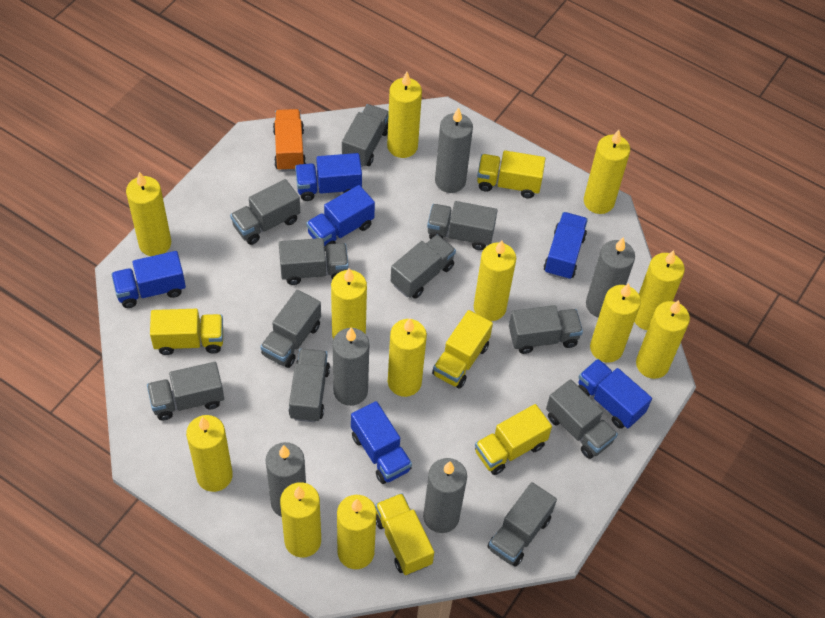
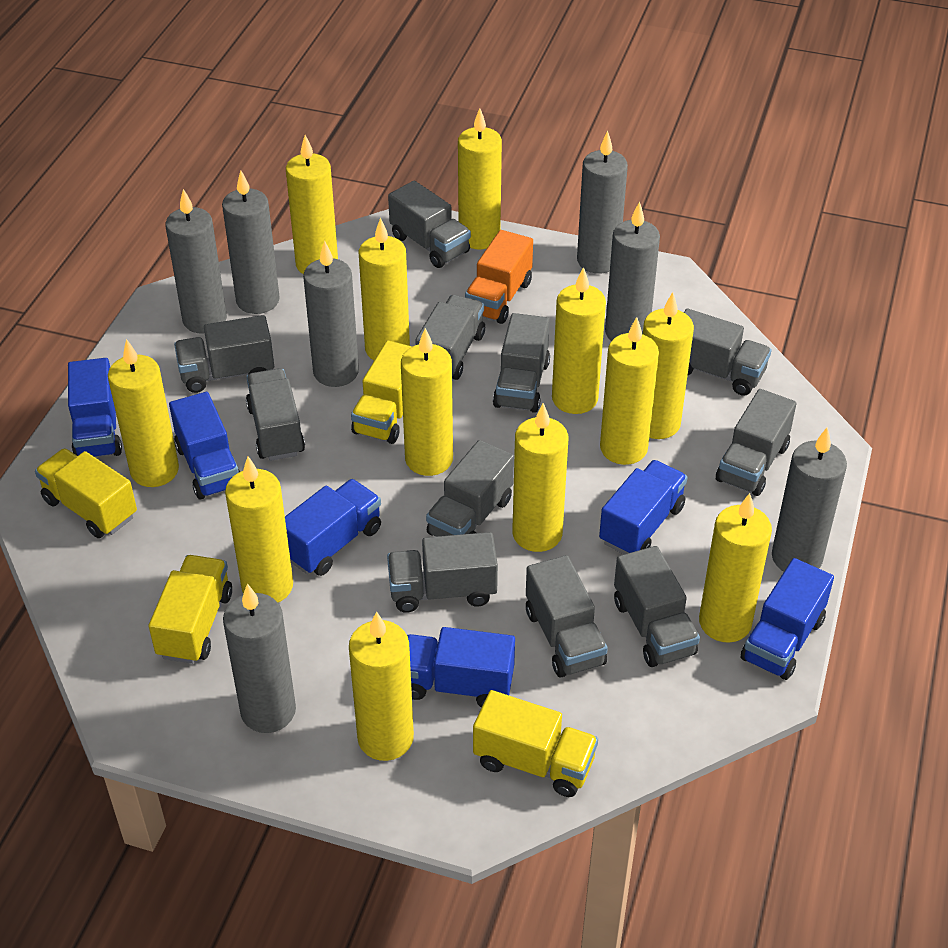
grey candle: 5 -> 7
yellow truck: 5 -> 4

